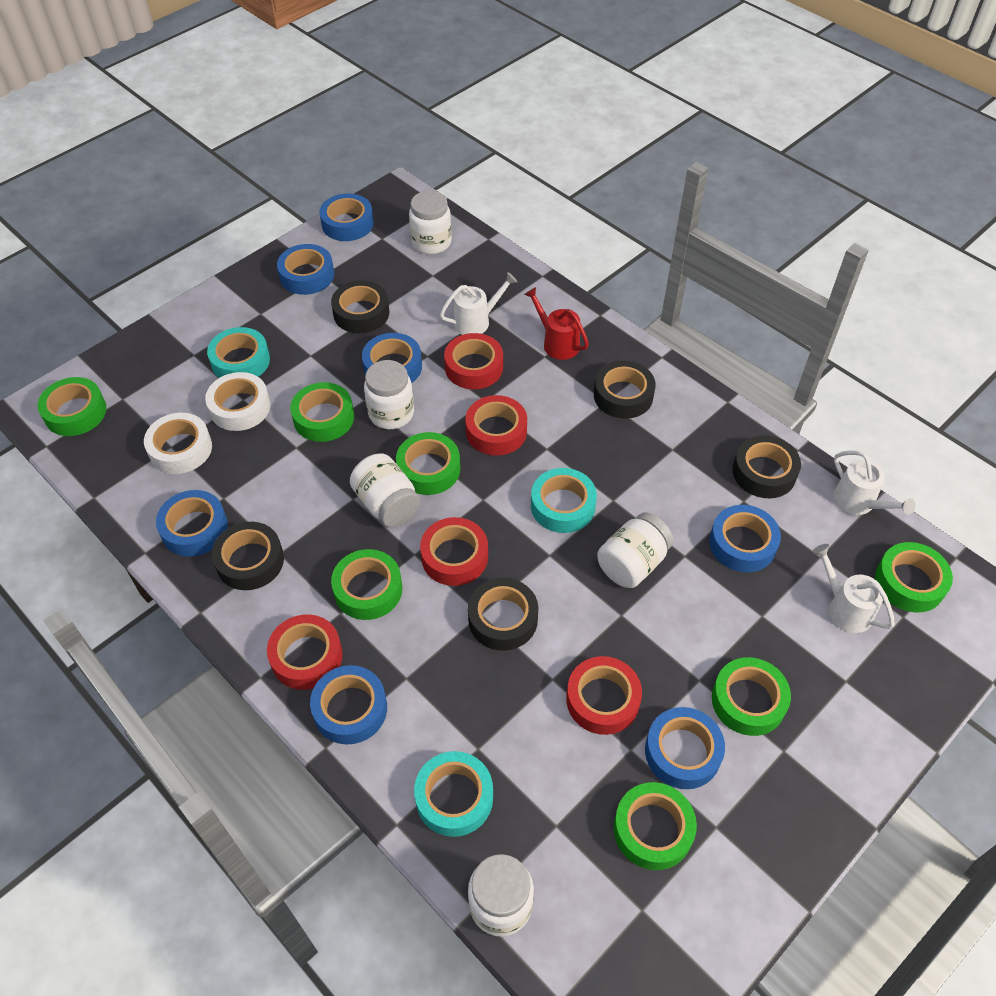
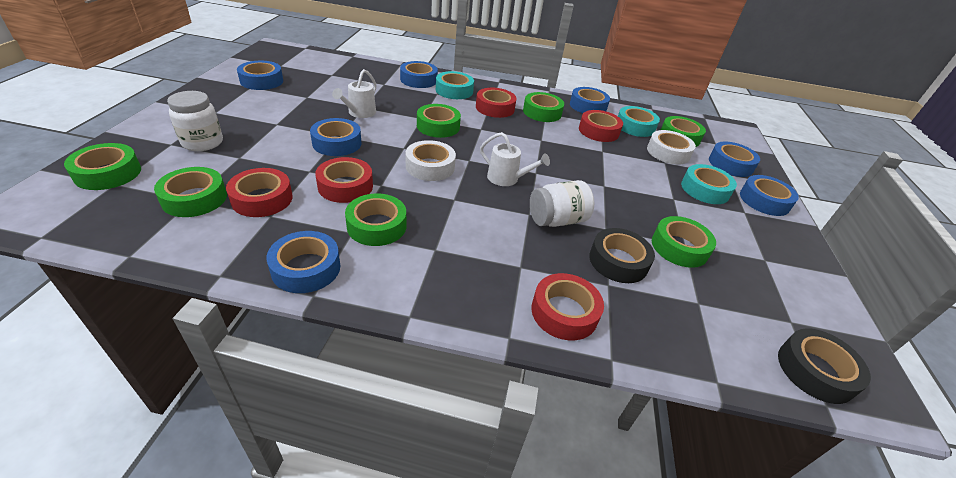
black tape: 5 -> 2
red watering can: 1 -> 0
white jar: 5 -> 2
white watering can: 3 -> 2

